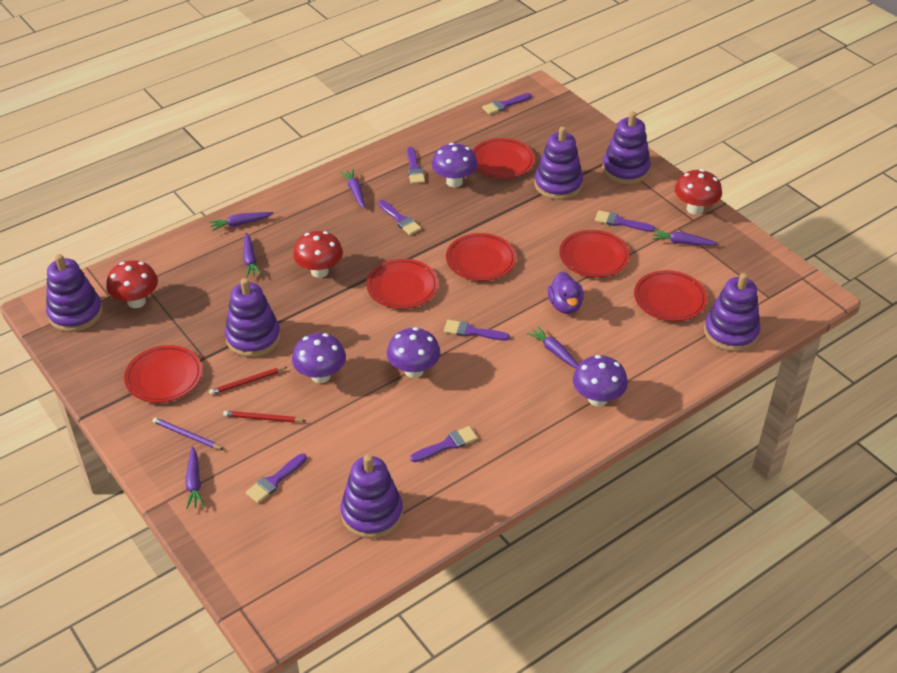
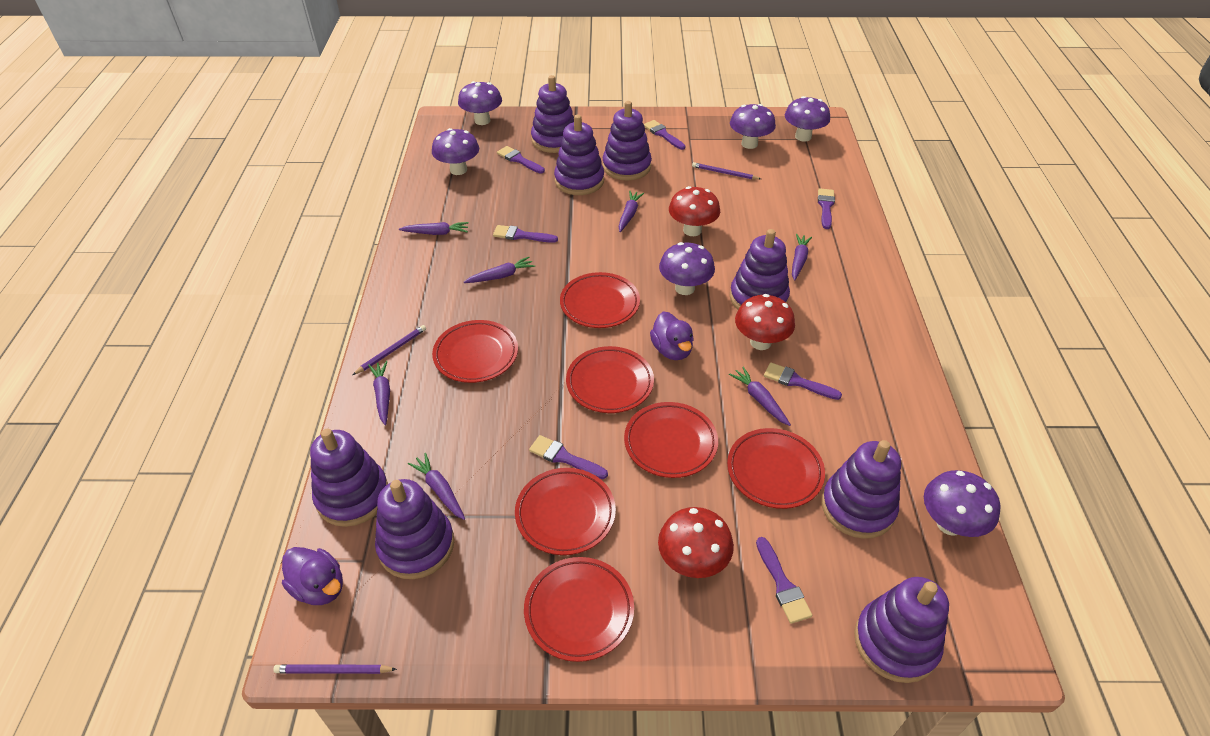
purple carrot: 6 -> 7
purple duck: 1 -> 2
purple mushroom: 4 -> 6
purple pencil: 1 -> 3
purple stacking toy: 6 -> 8
red pencil: 2 -> 0
red plate: 6 -> 7

